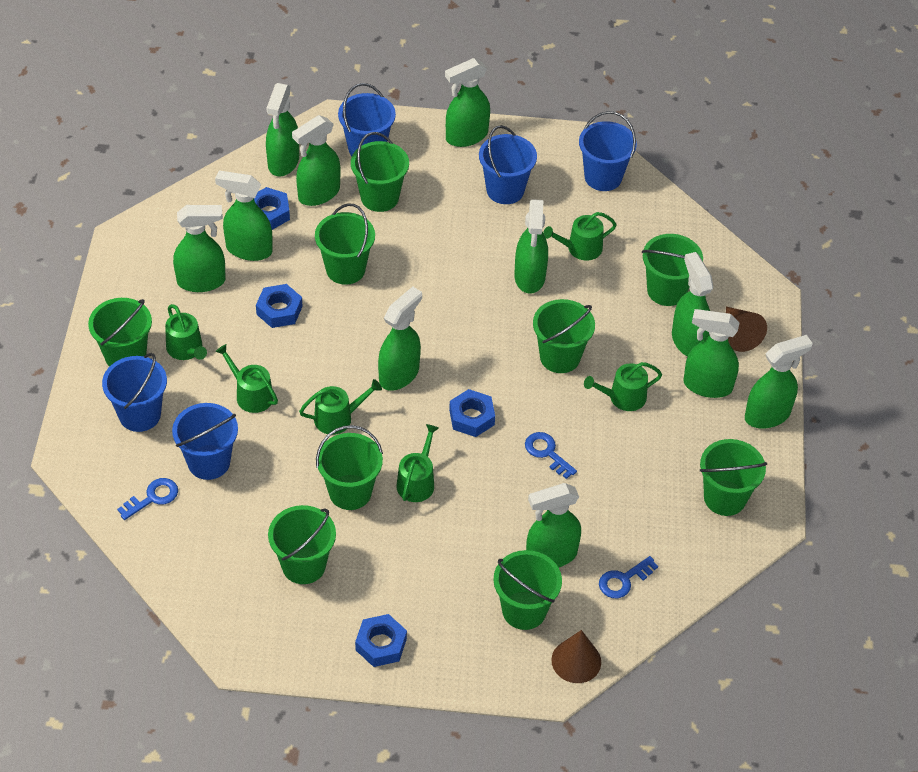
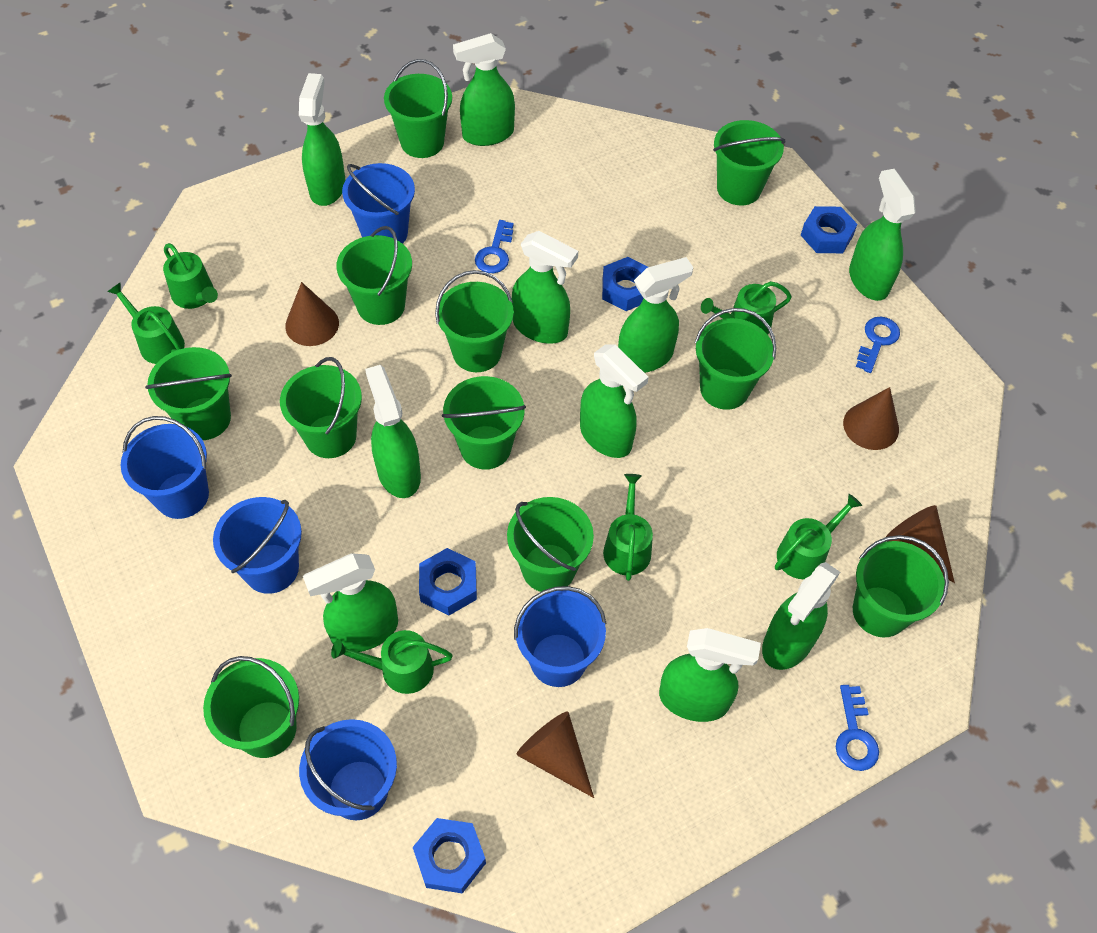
brown cone: 2 -> 4
green bucket: 9 -> 11
green spray bottle: 11 -> 10

